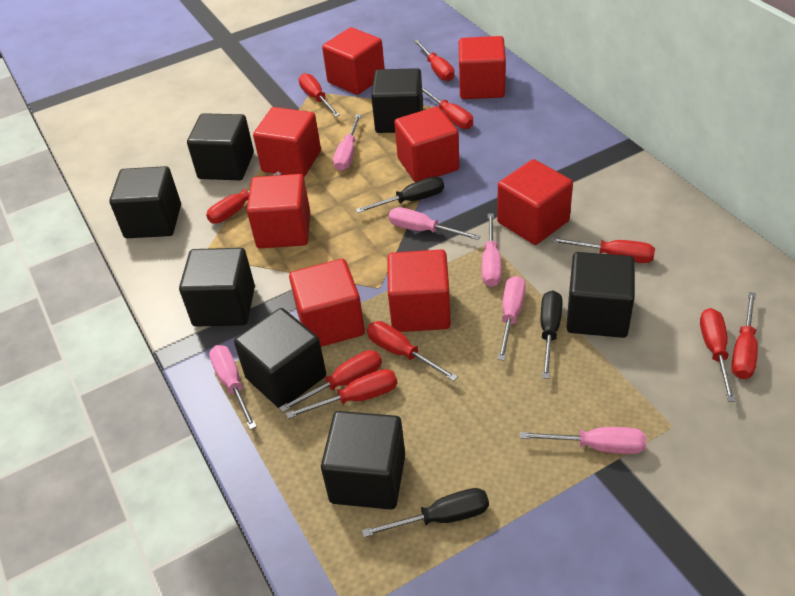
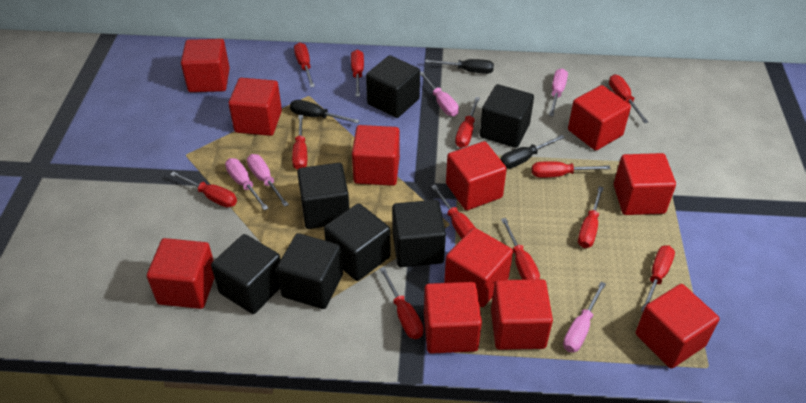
pink screwdriver: 6 -> 5
red cube: 8 -> 11
red screwdriver: 10 -> 12

